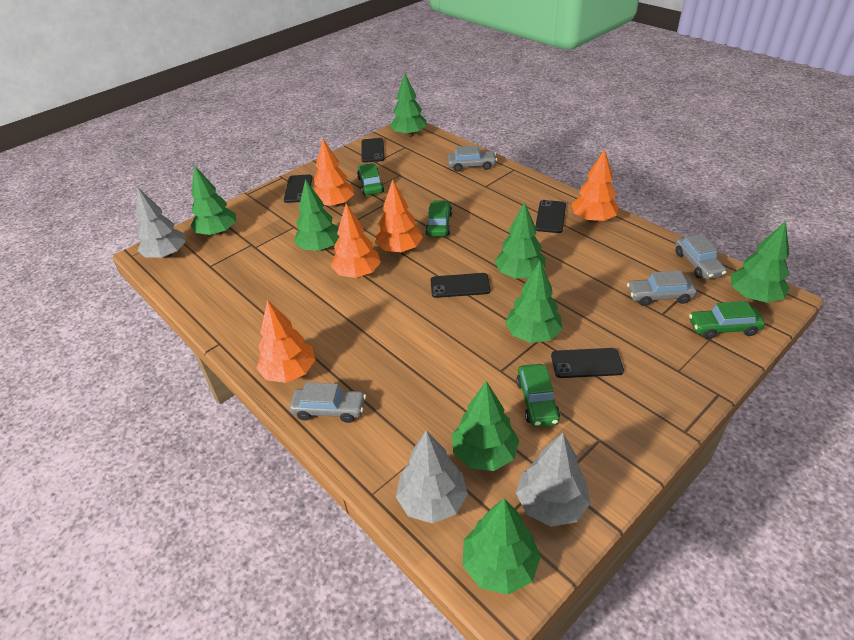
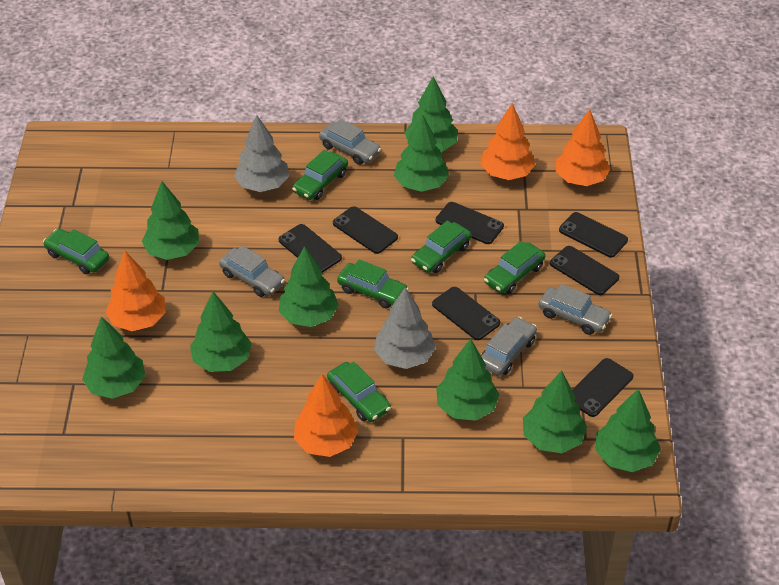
black phone: 5 -> 7
green car: 4 -> 6
green tree: 8 -> 9
grey tree: 3 -> 2
orange tree: 5 -> 4

